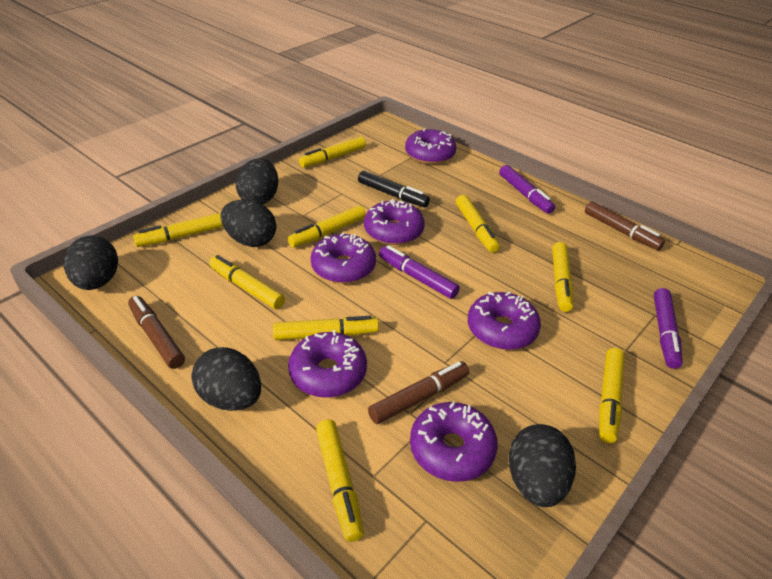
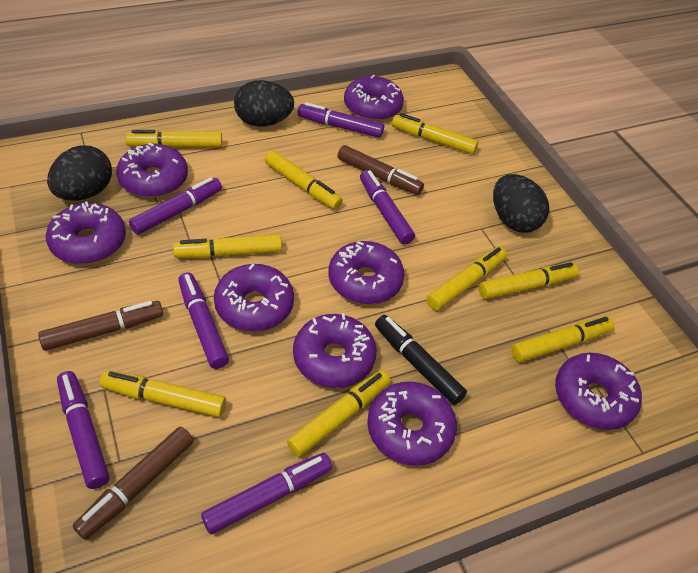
black egg: 5 -> 3
purple donut: 6 -> 8
purple marker: 3 -> 6

